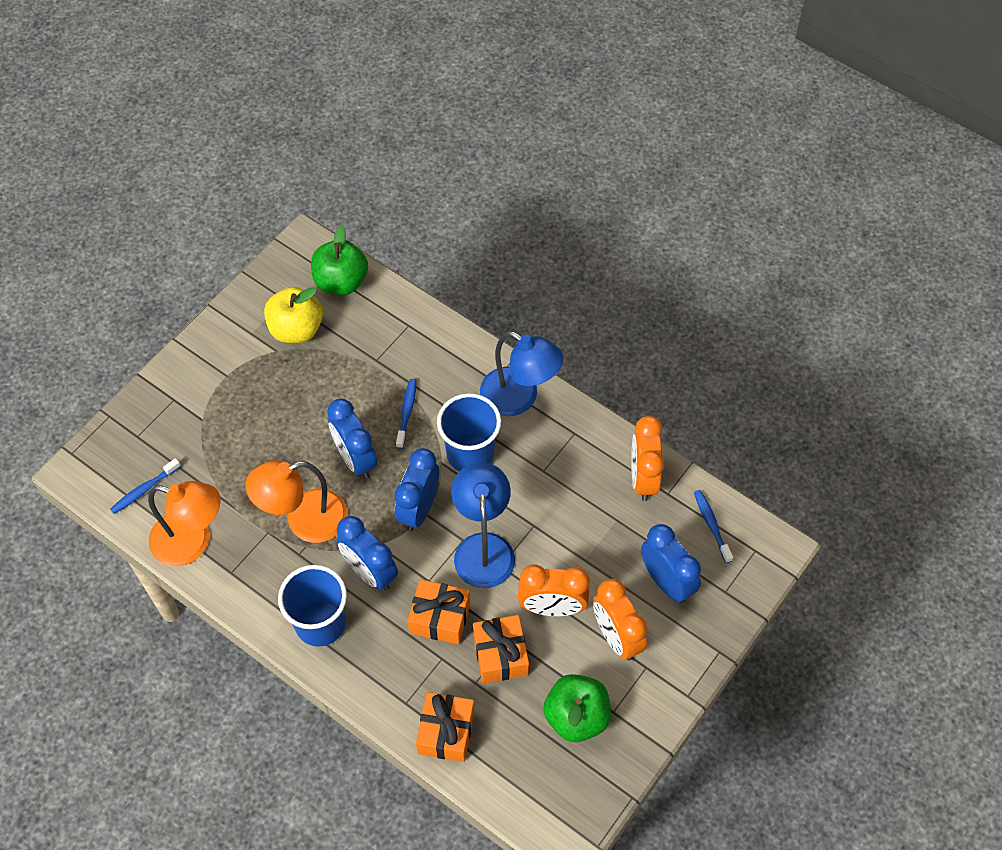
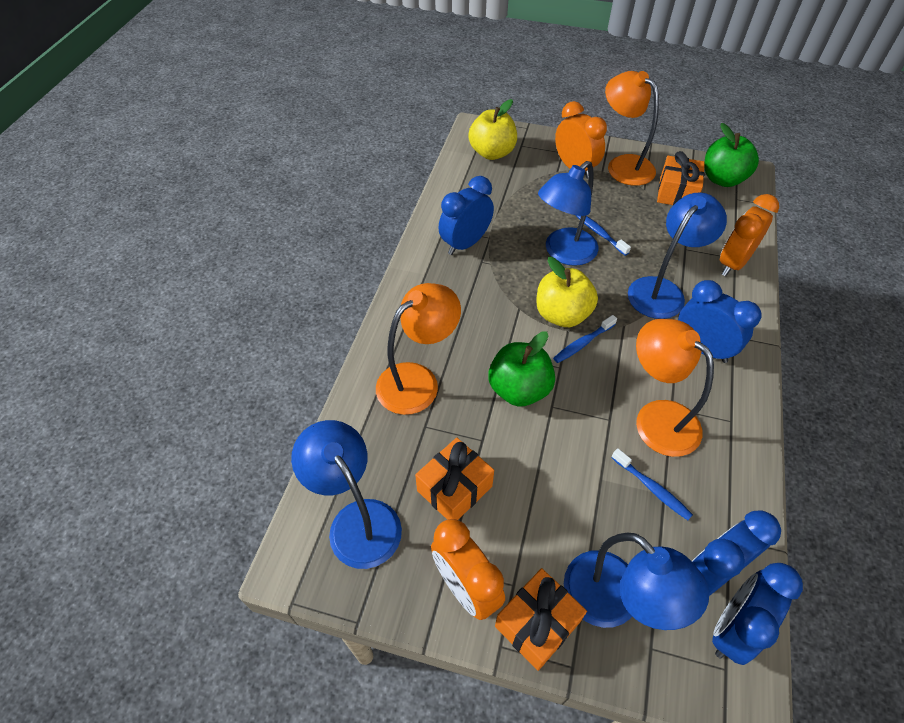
blue cup: 2 -> 0
blue lamp: 2 -> 4
orange lamp: 2 -> 3
yellow apple: 1 -> 2

